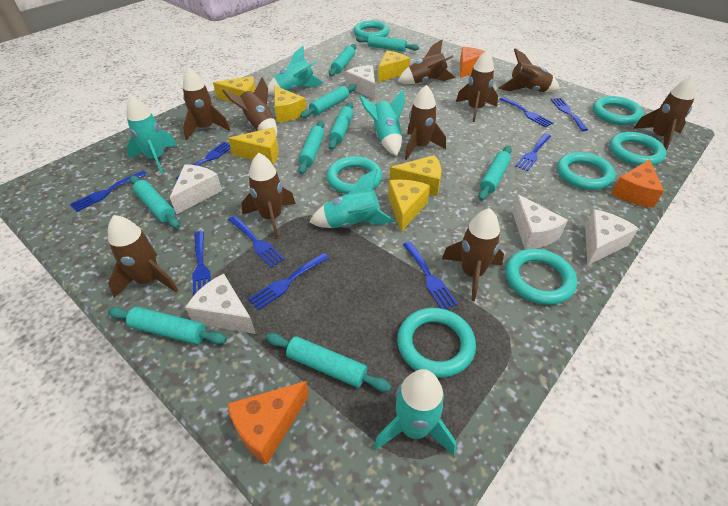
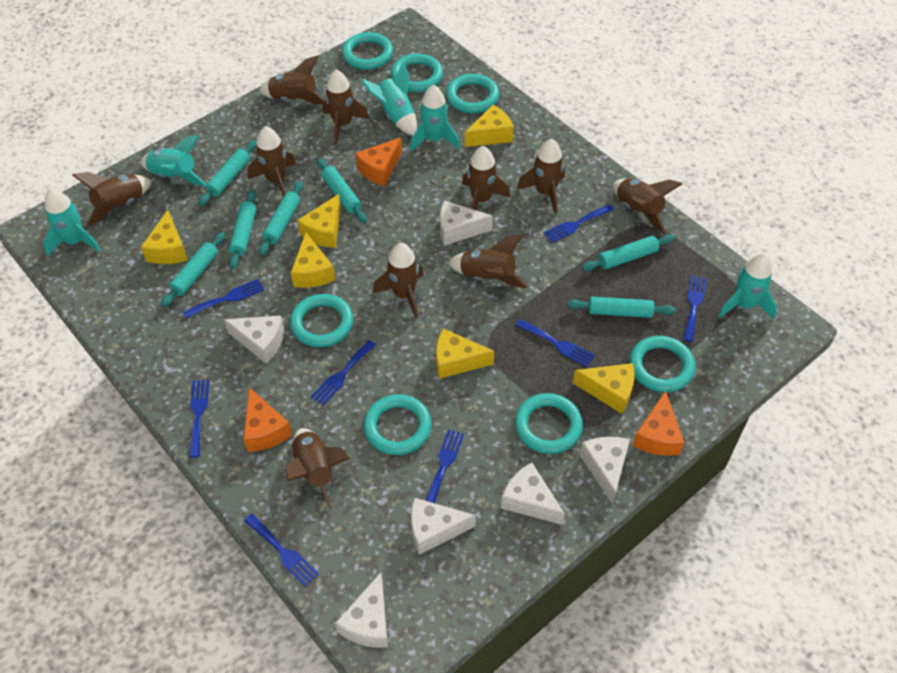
blue fork: 9 -> 8
turquoise rolling pin: 9 -> 7
white cheese: 5 -> 6

